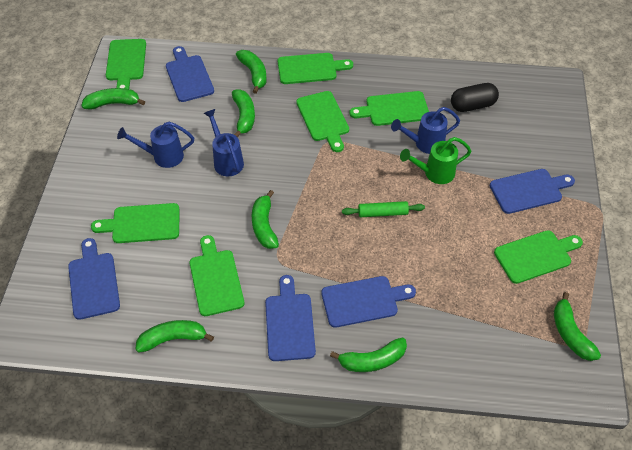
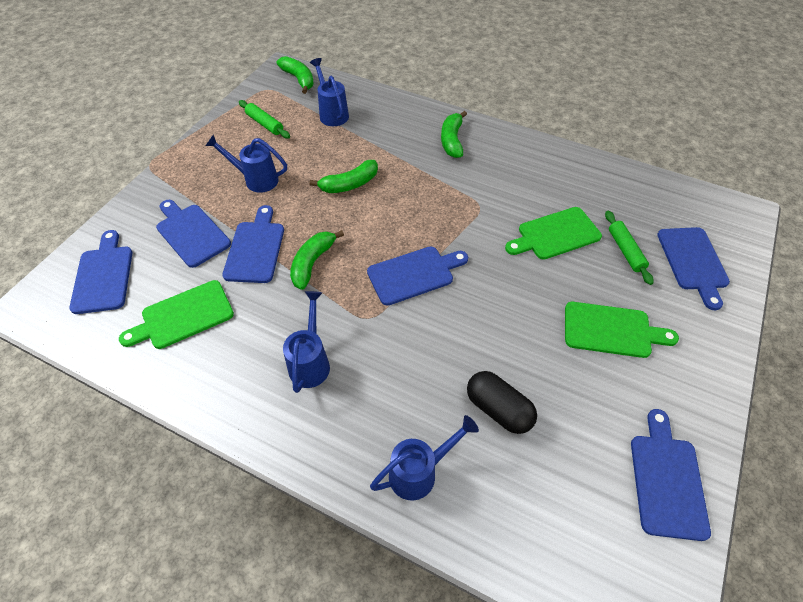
blue cutting board: 5 -> 6
blue watering can: 3 -> 4
green banana: 7 -> 4
green cutting board: 7 -> 3
green rolling pin: 1 -> 2
green watering can: 1 -> 0

